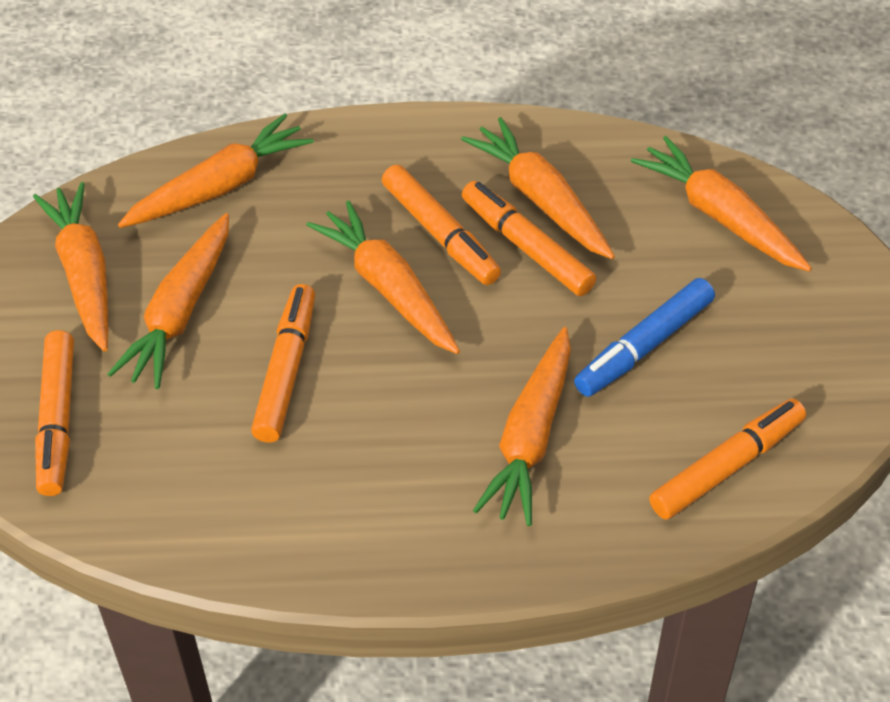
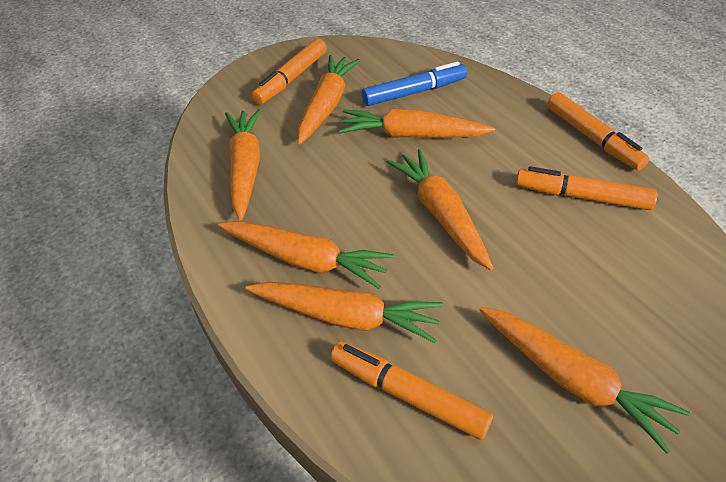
orange marker: 5 -> 4

